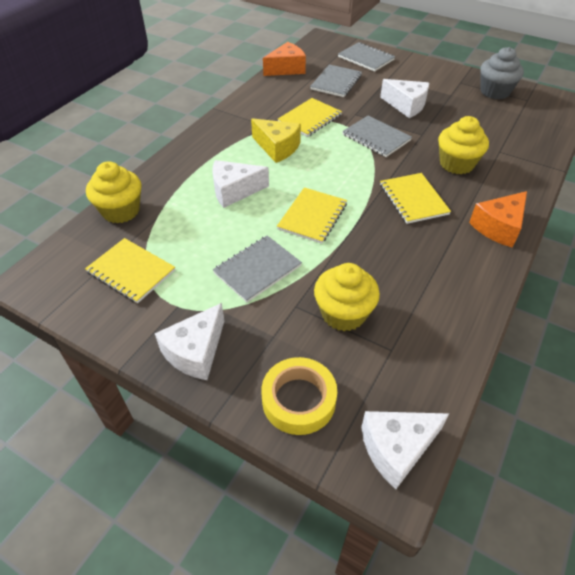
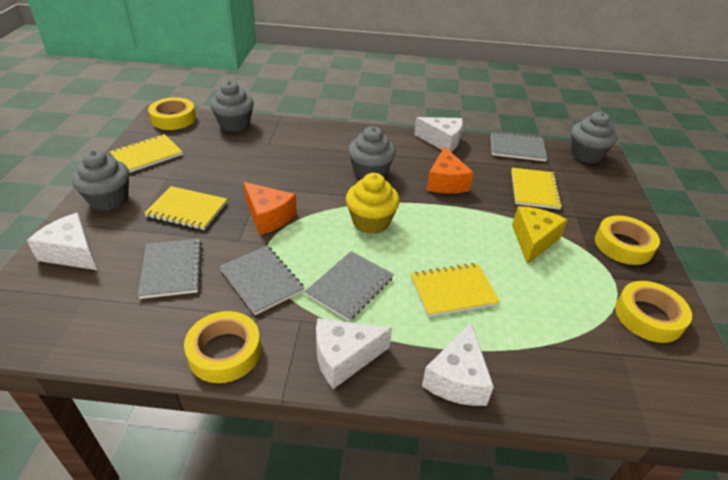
grey cupcake: 1 -> 4
yellow cupcake: 3 -> 1
yellow tape: 1 -> 4

